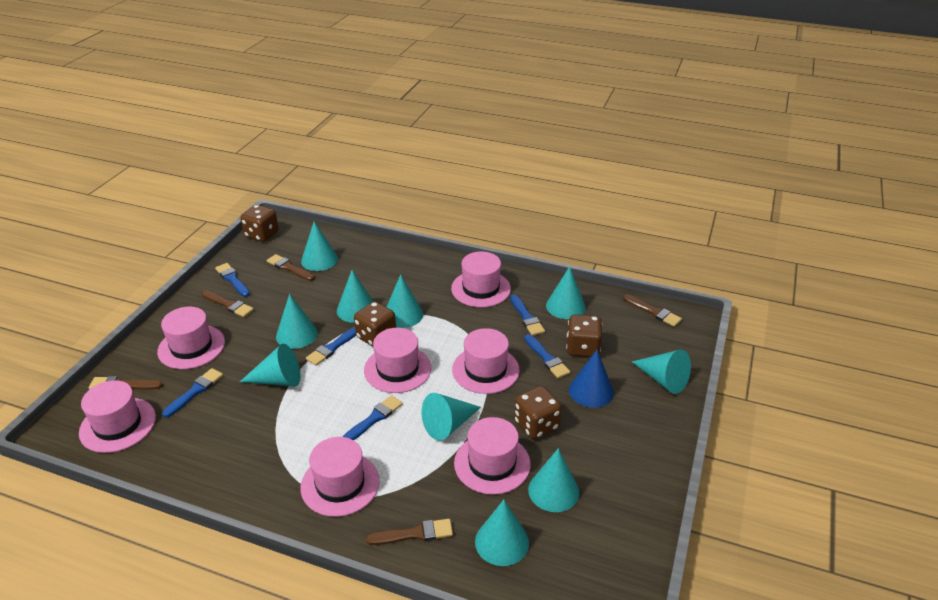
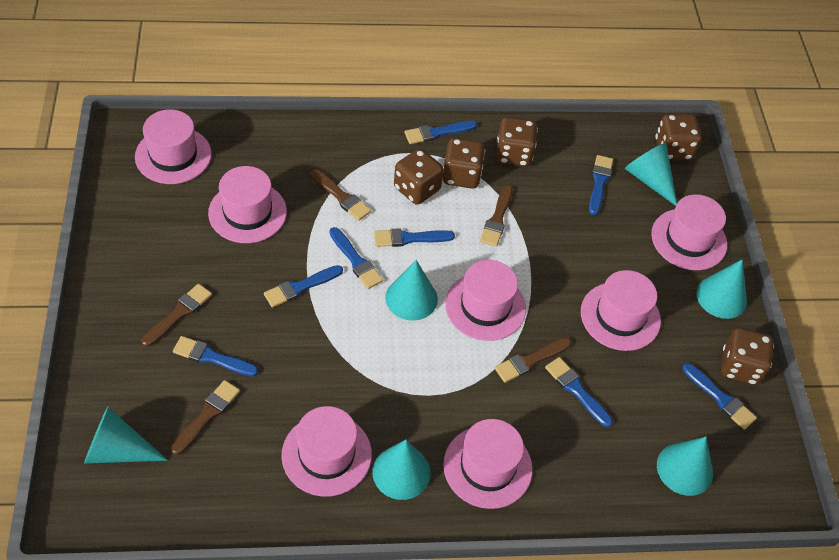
blue brush: 6 -> 8
blue cone: 1 -> 0
brown dice: 4 -> 5
turquoise cone: 10 -> 6

